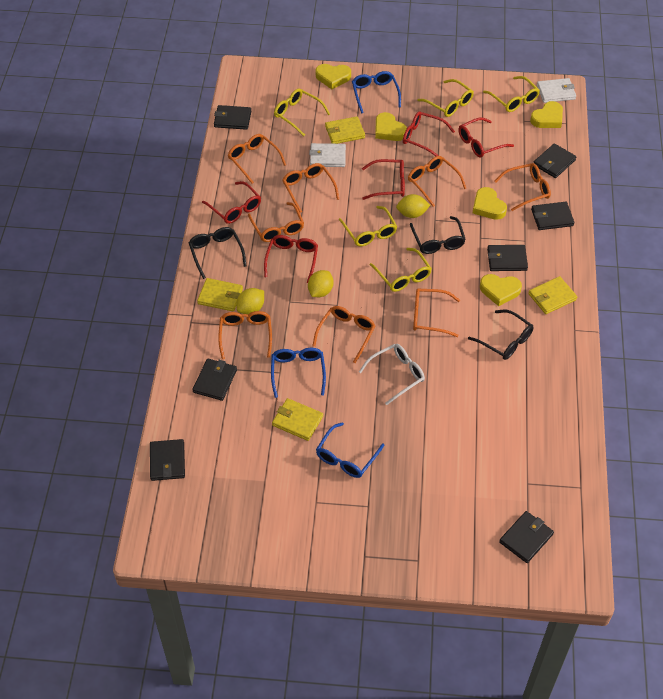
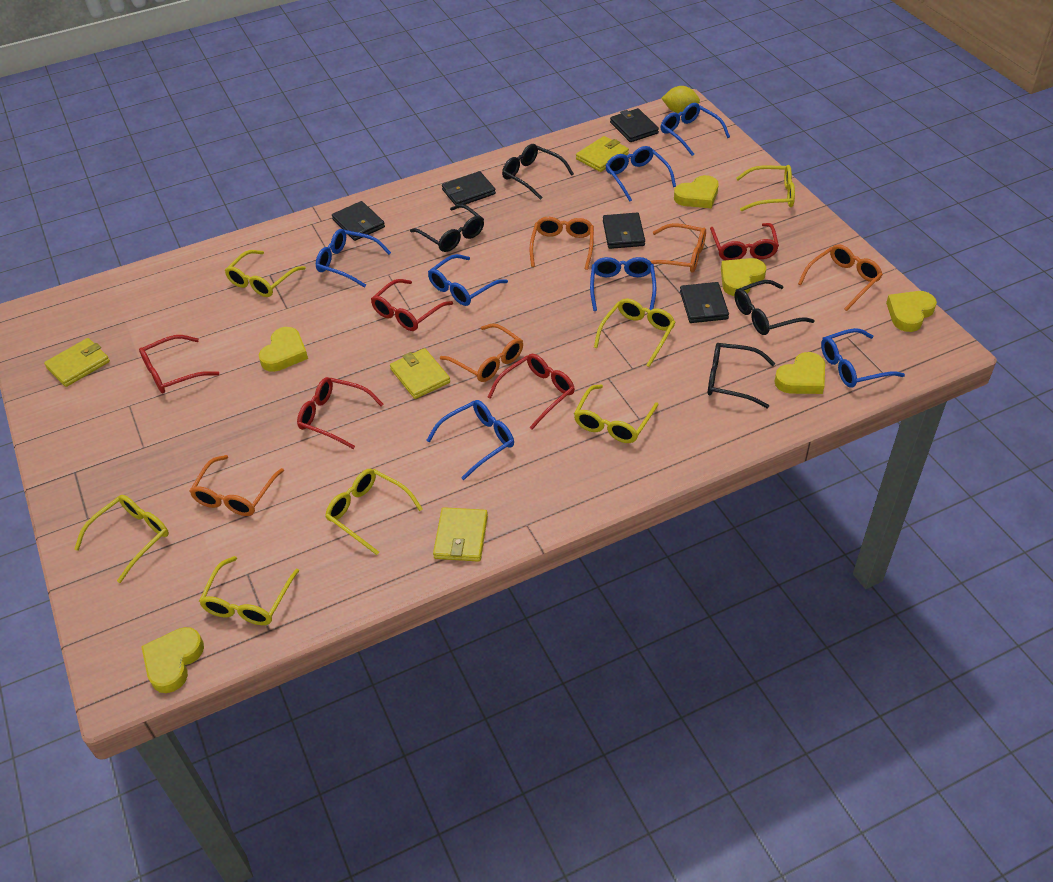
black glasses: 3 -> 4
black wallet: 7 -> 5
blue glasses: 3 -> 7
orange glasses: 8 -> 5
white glasses: 1 -> 0
white wallet: 2 -> 0
yellow glasses: 5 -> 7
yellow heart: 5 -> 6
yellow lemon: 3 -> 1

